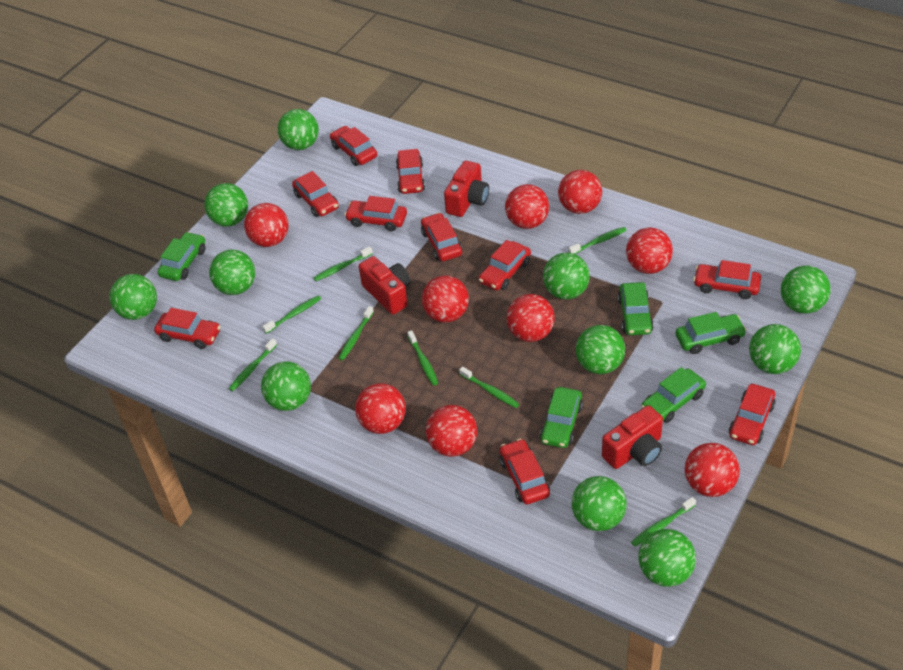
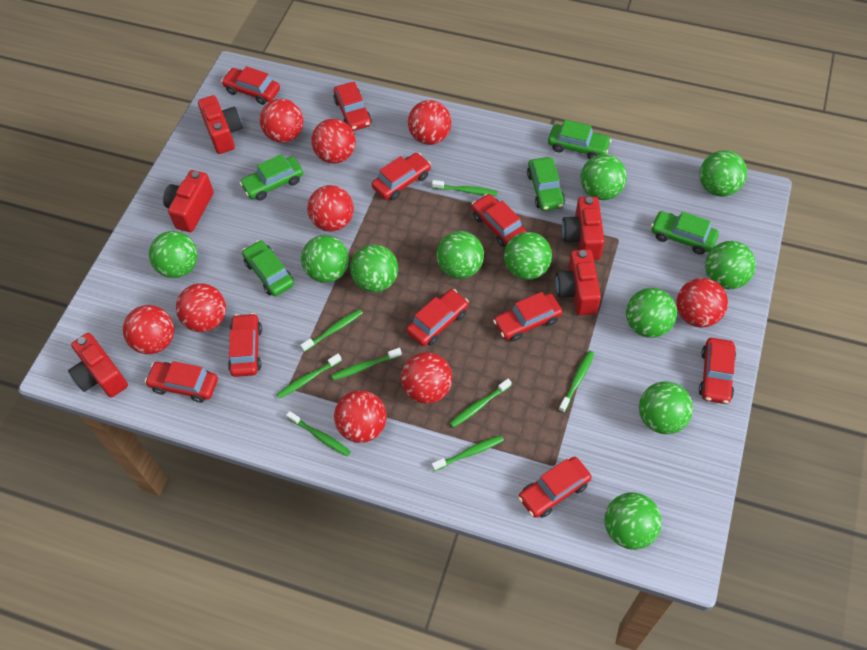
red camera: 3 -> 5

